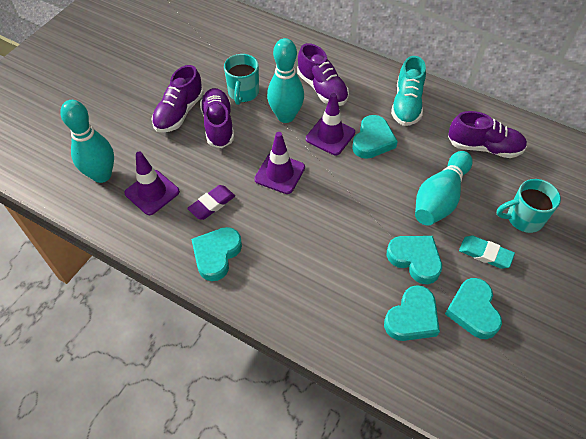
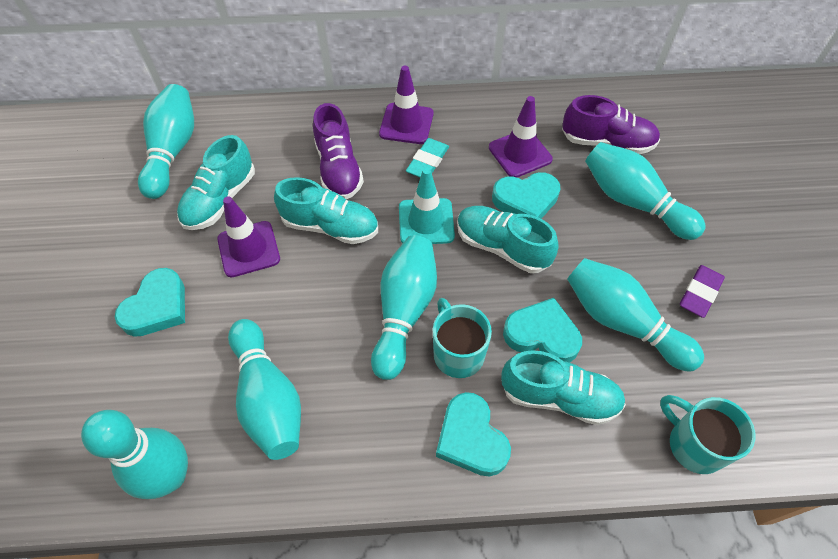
purple shoe: 4 -> 2
turquoise bowling pin: 3 -> 6
turquoise heart: 5 -> 4
turquoise shoe: 1 -> 4
turquoise traffic cone: 0 -> 1

